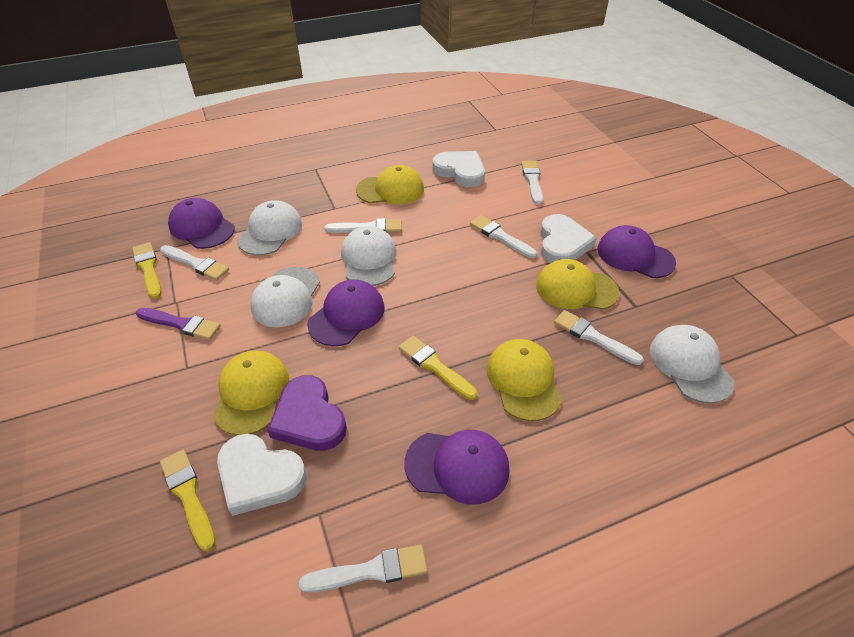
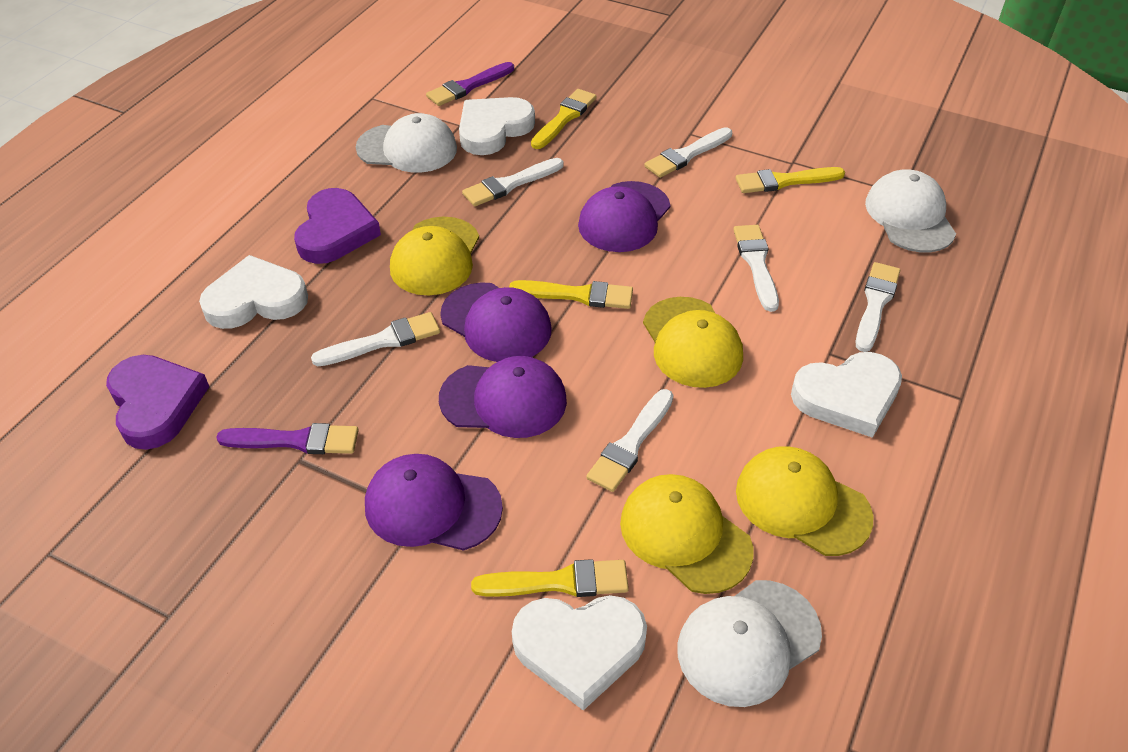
purple brush: 1 -> 2
purple heart: 1 -> 2
white cap: 4 -> 3
white heart: 3 -> 4
yellow brush: 3 -> 4

